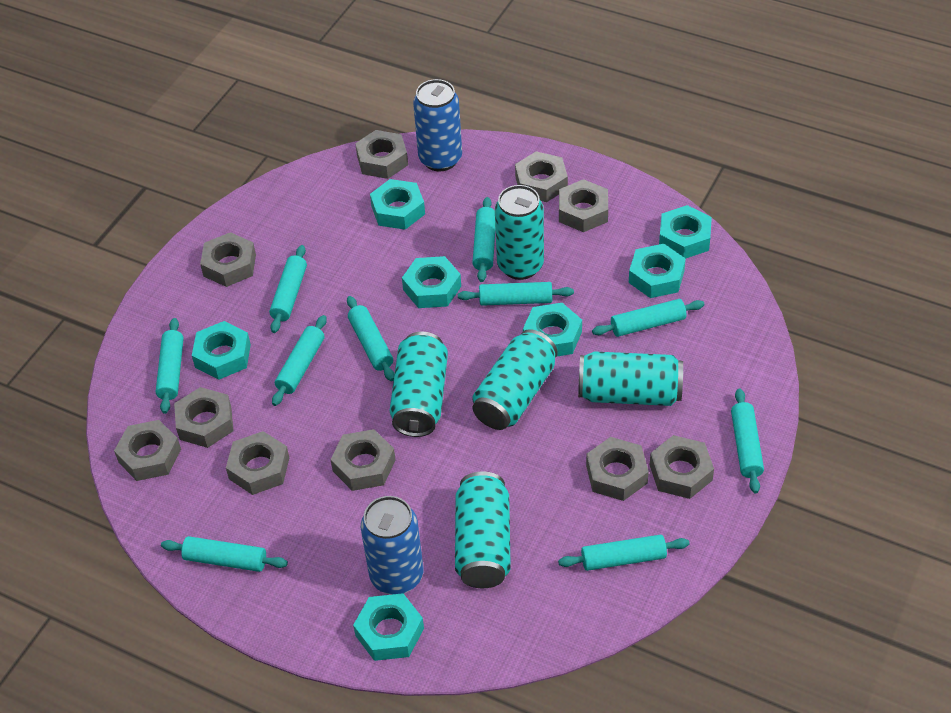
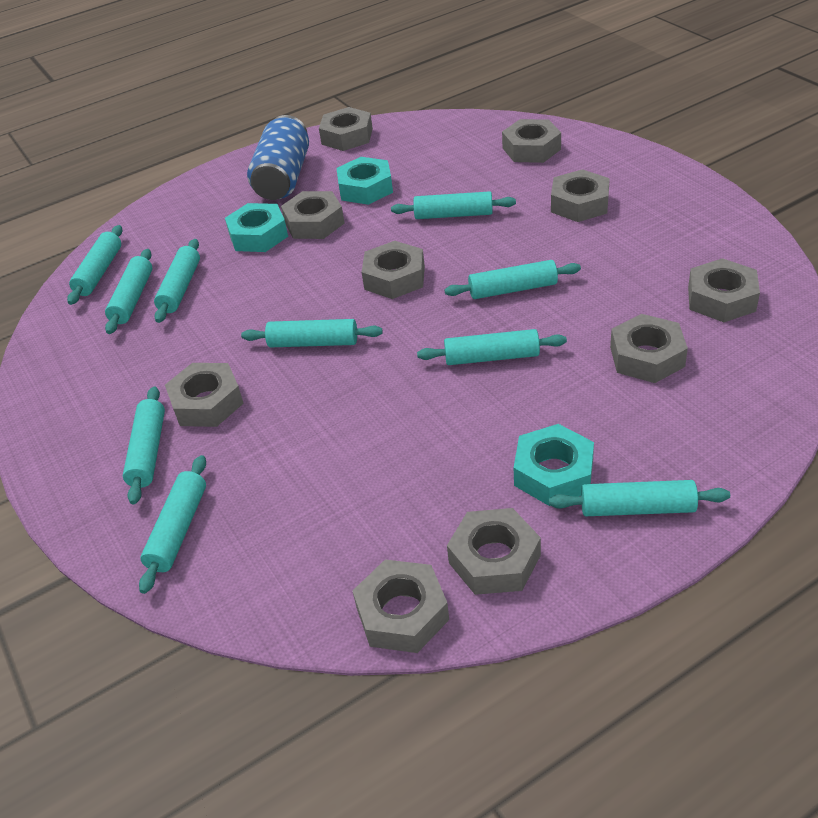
blue can: 2 -> 1
turquoise can: 5 -> 0
turquoise nut: 7 -> 3

